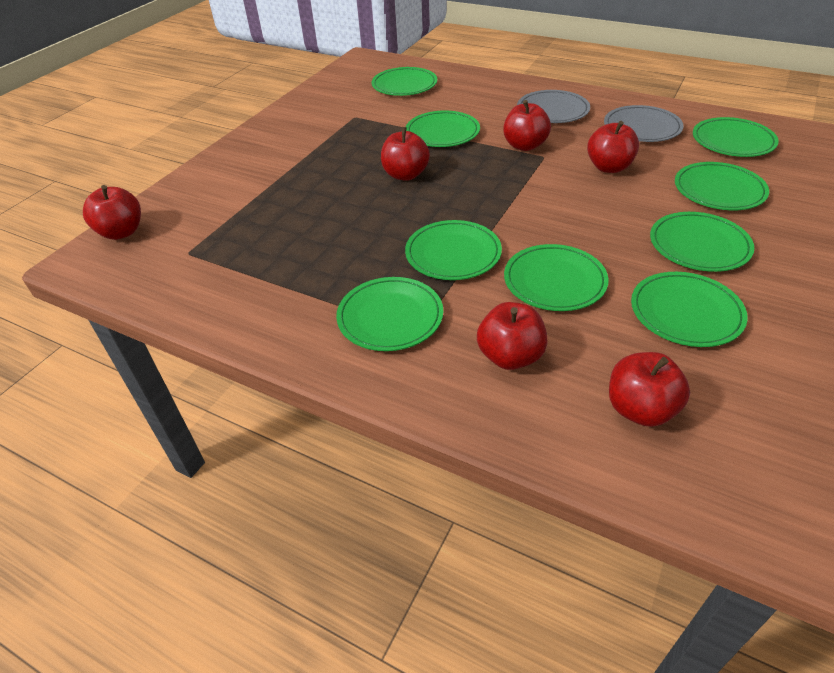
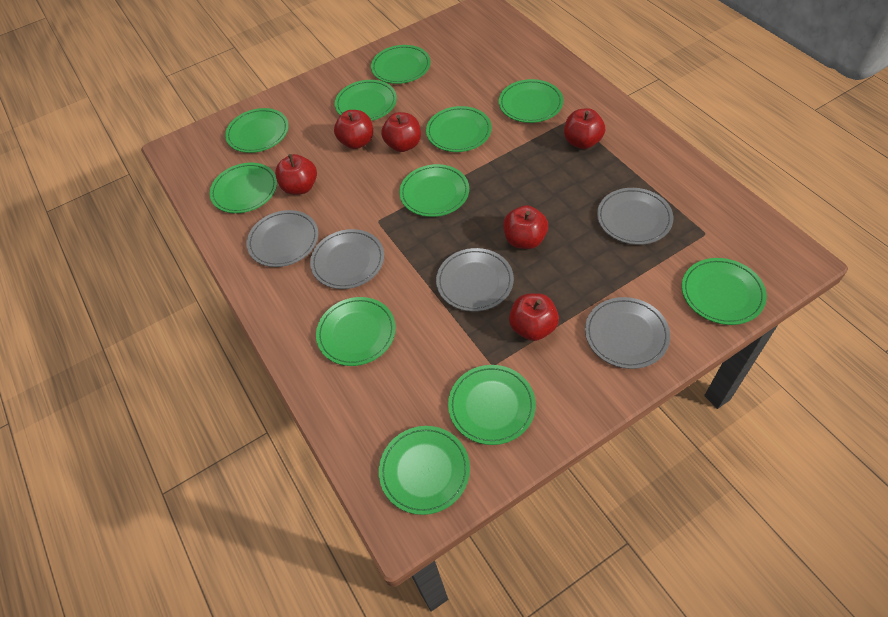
green plate: 9 -> 11
grey plate: 2 -> 5

